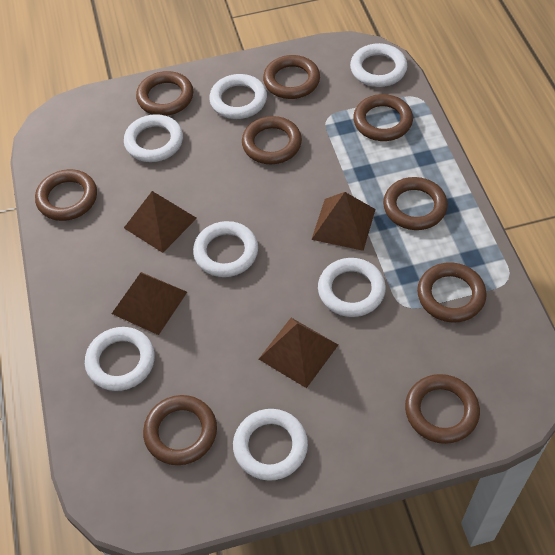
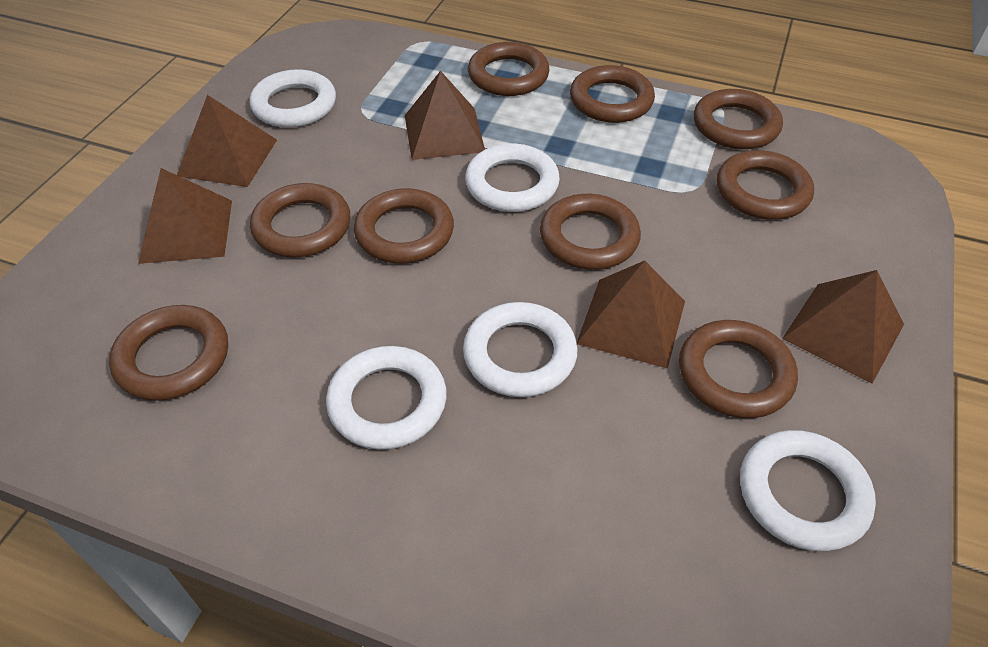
brown pyramid: 4 -> 5
white ring: 7 -> 5

